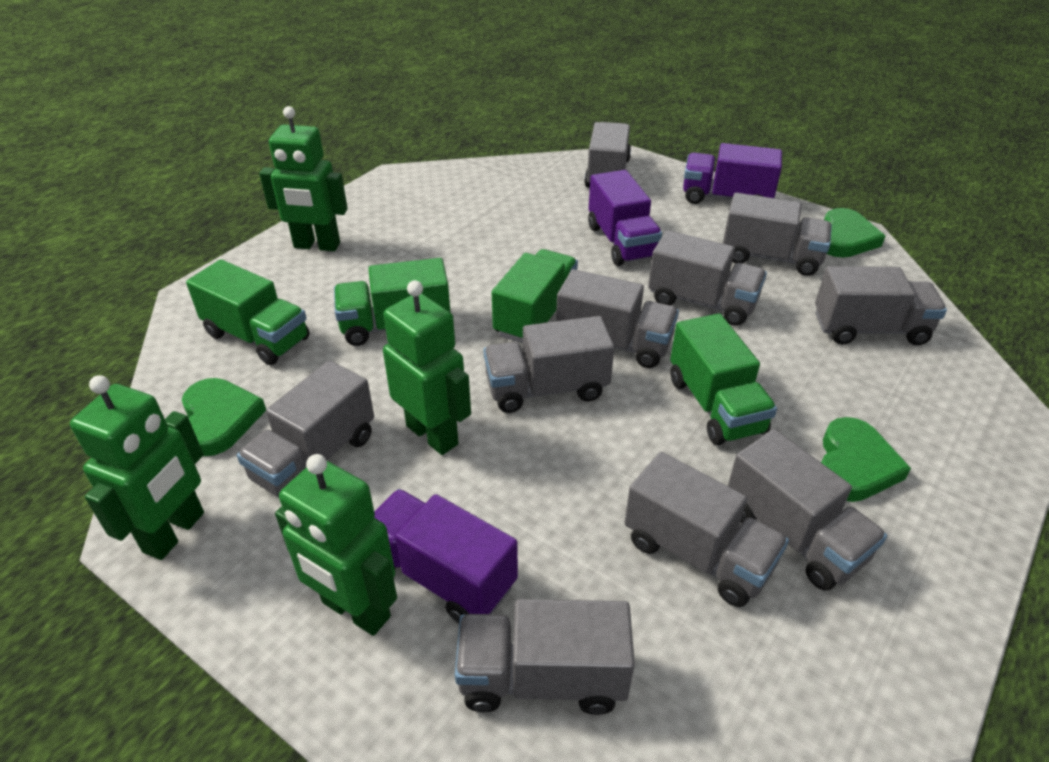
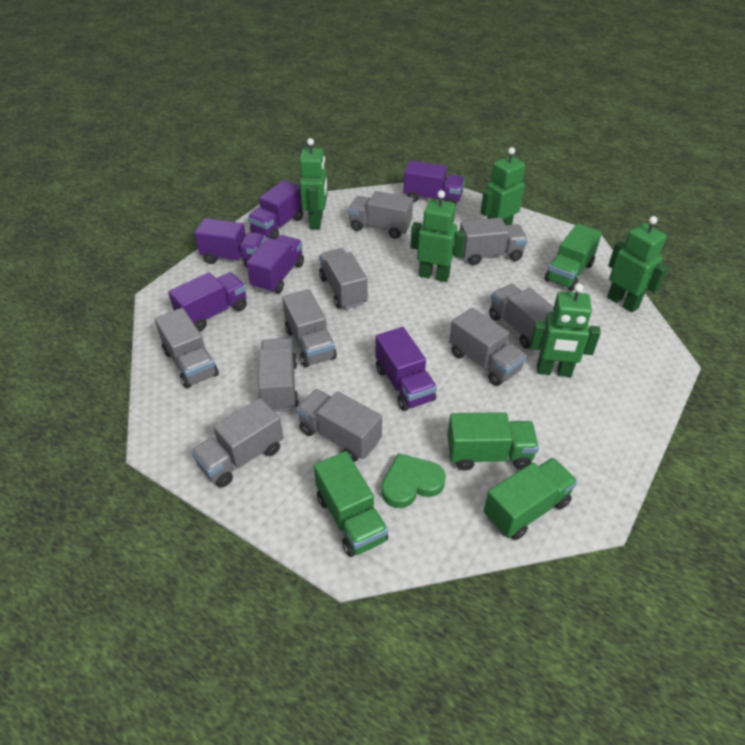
green heart: 3 -> 1
green robot: 4 -> 5
purple truck: 3 -> 6

